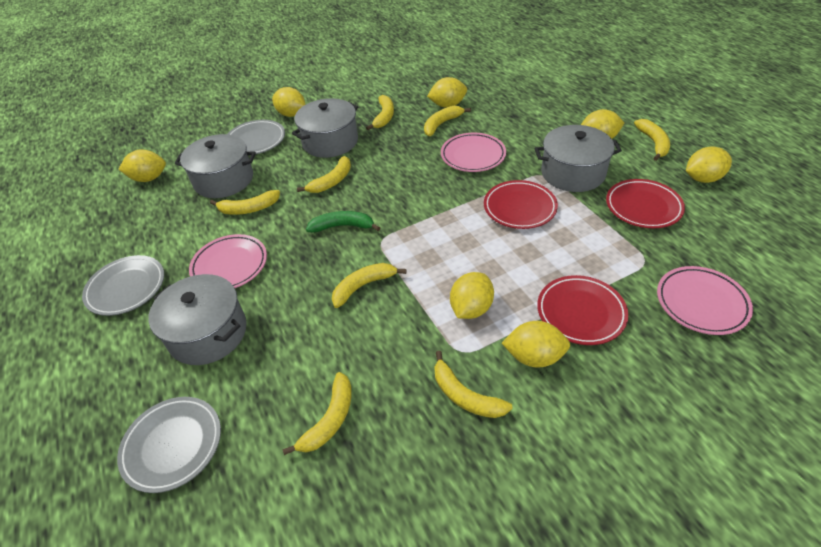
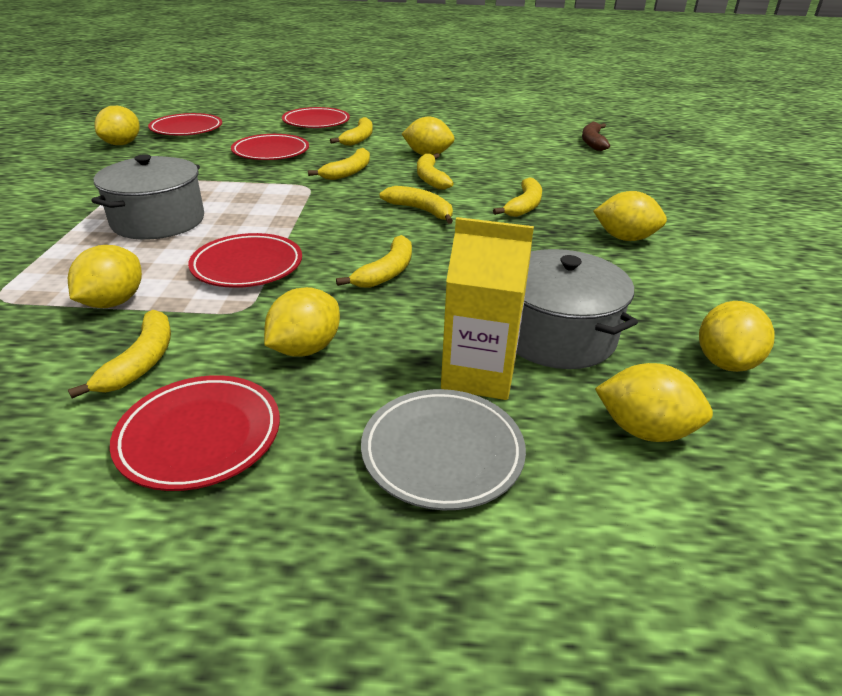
brown banana: 0 -> 1
green banana: 1 -> 0
grey plate: 3 -> 1
grey pot: 4 -> 2
pink plate: 3 -> 0
red plate: 3 -> 5
yellow banana: 8 -> 7
yellow carton: 0 -> 1

